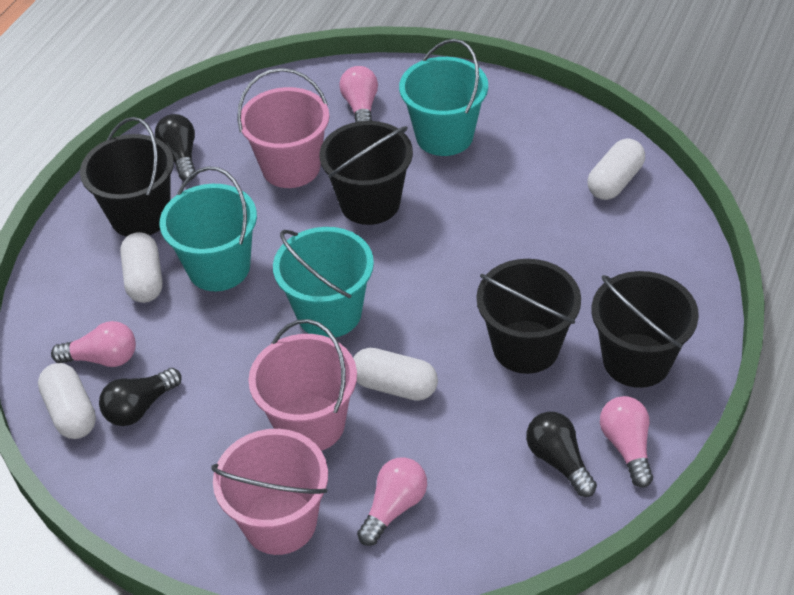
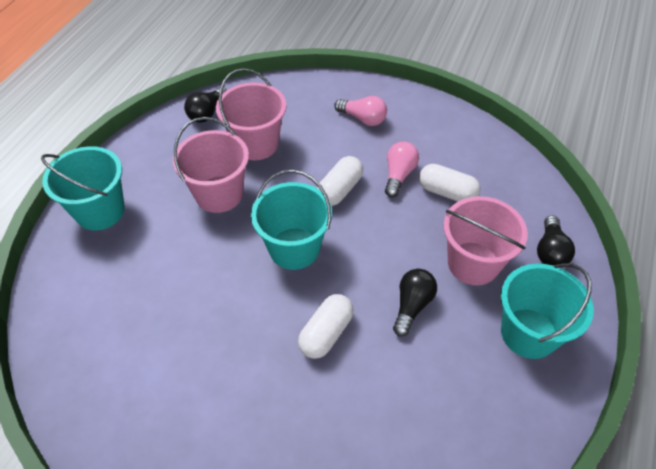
black bucket: 4 -> 0
pink light bulb: 4 -> 2
white capsule: 4 -> 3

